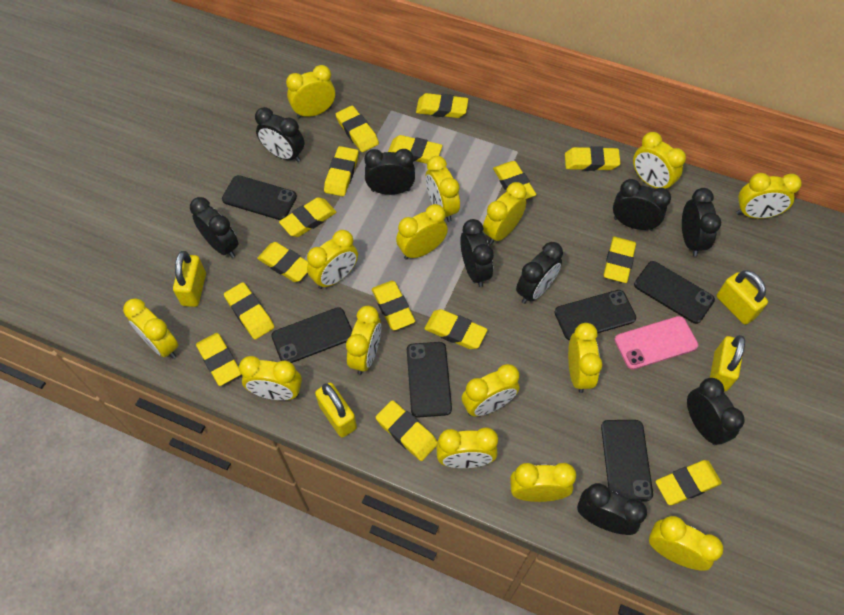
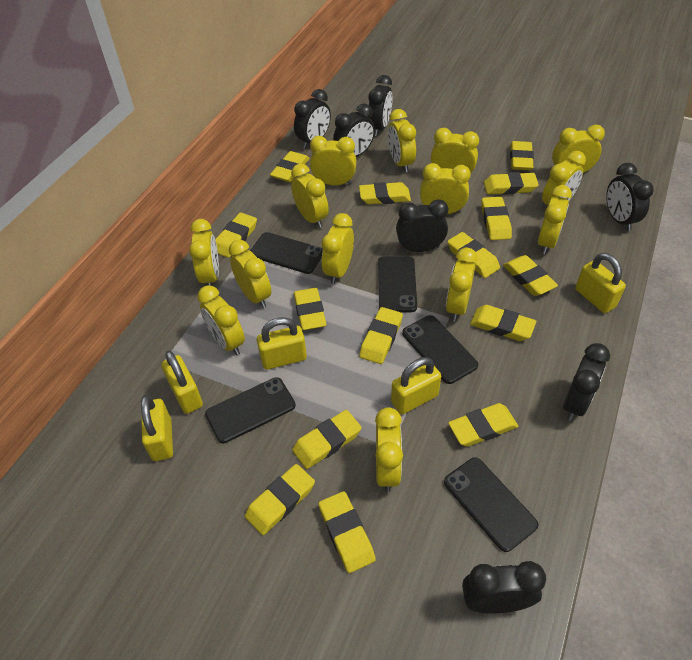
black clock: 9 -> 7
black phone: 6 -> 5
pink phone: 1 -> 0
yellow clock: 15 -> 14
yellow padlock: 4 -> 5

